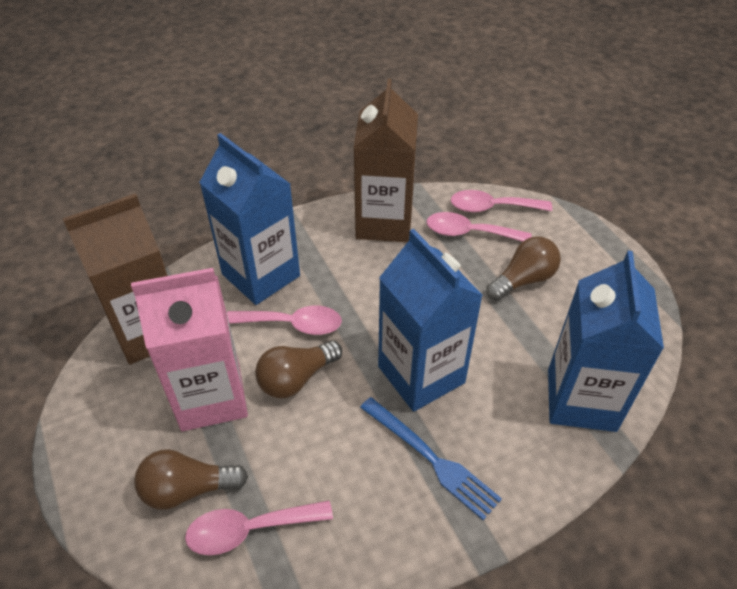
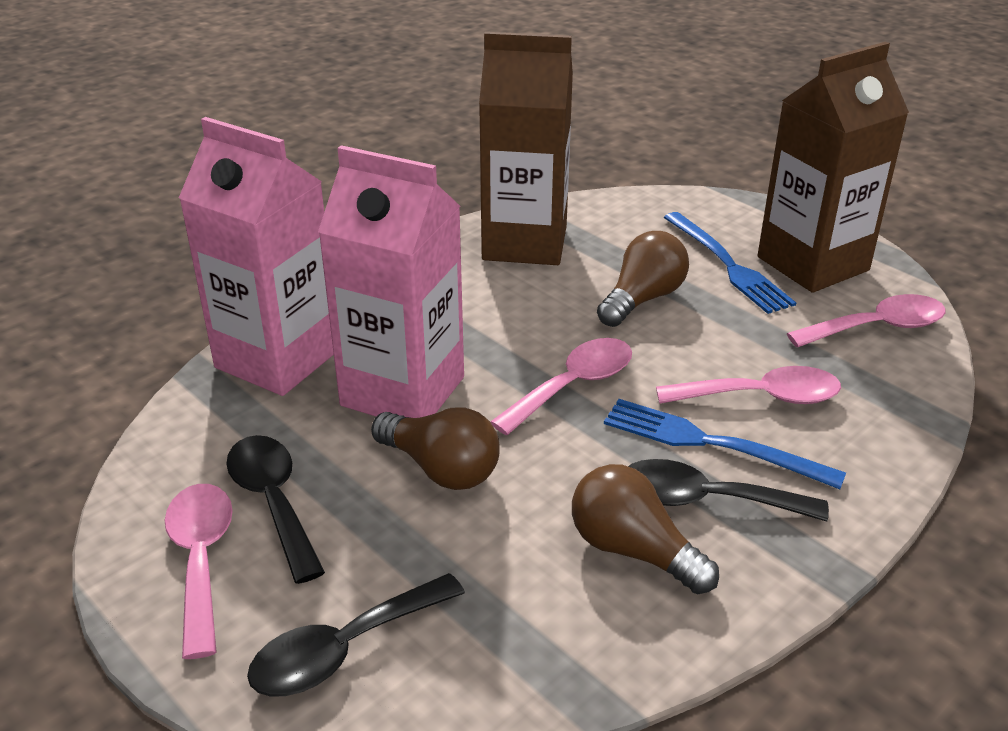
black spoon: 0 -> 3
blue carton: 3 -> 0
blue fork: 1 -> 2
pink carton: 1 -> 2

